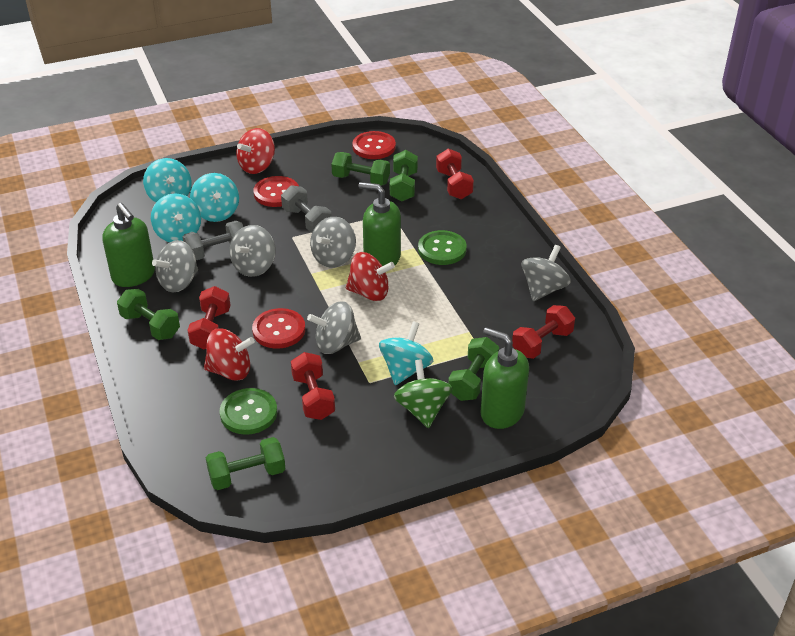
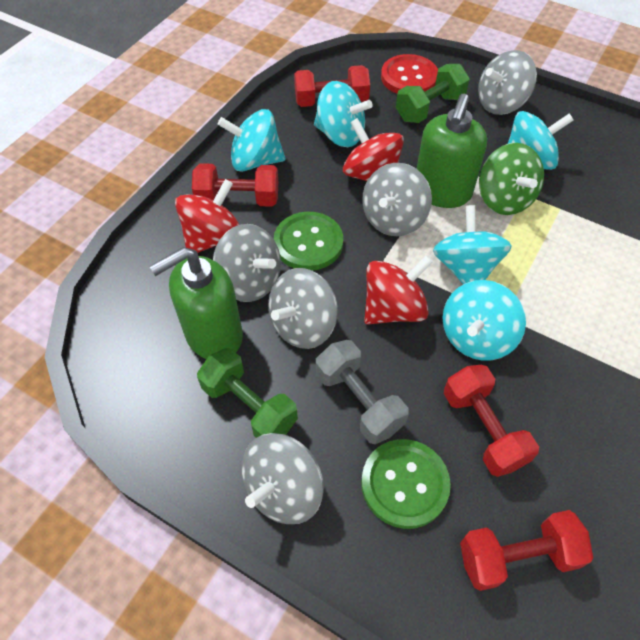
green dumbbell: 5 -> 2
green soap dispenser: 3 -> 2
grey dumbbell: 2 -> 1
red button: 3 -> 1
turquoise spinning top: 4 -> 5

